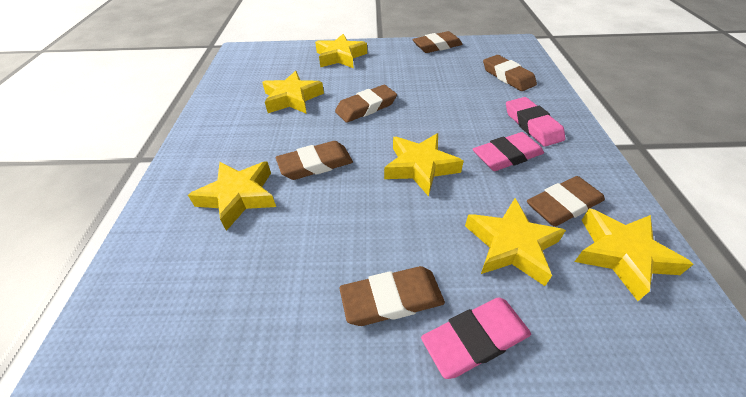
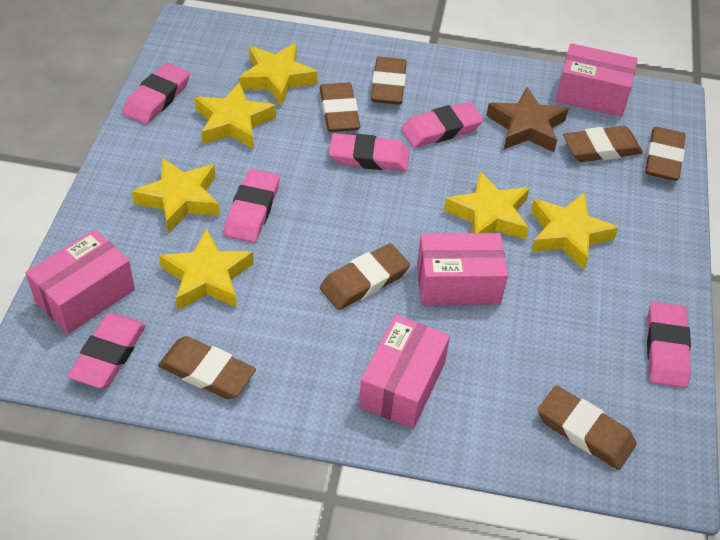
brown eraser: 6 -> 7
brown star: 0 -> 1
pink box: 0 -> 4
pink eraser: 3 -> 6

